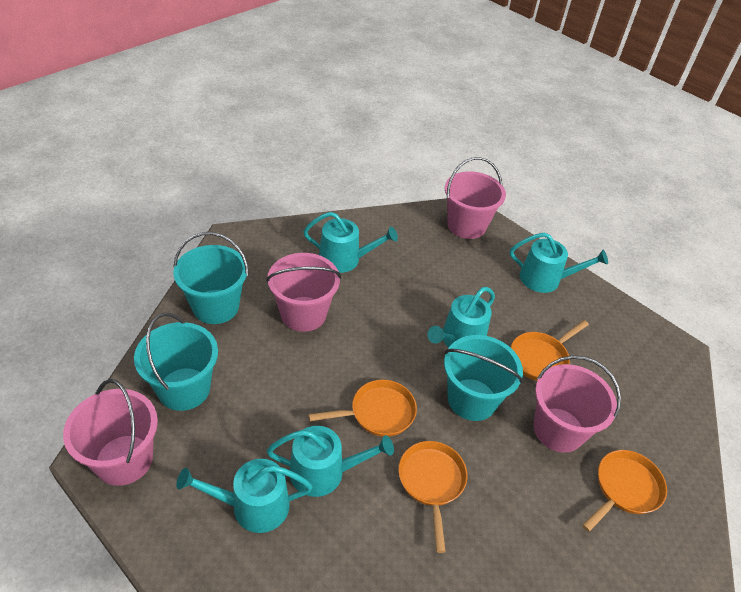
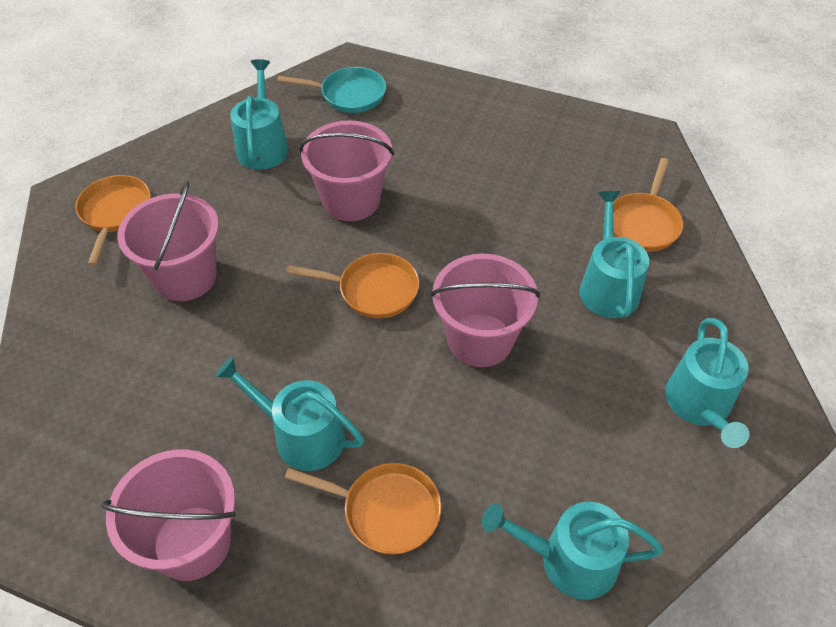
turquoise bucket: 3 -> 0
turquoise pan: 0 -> 1

